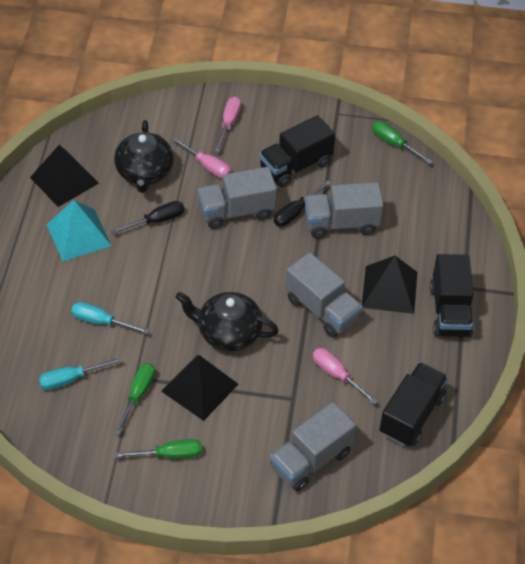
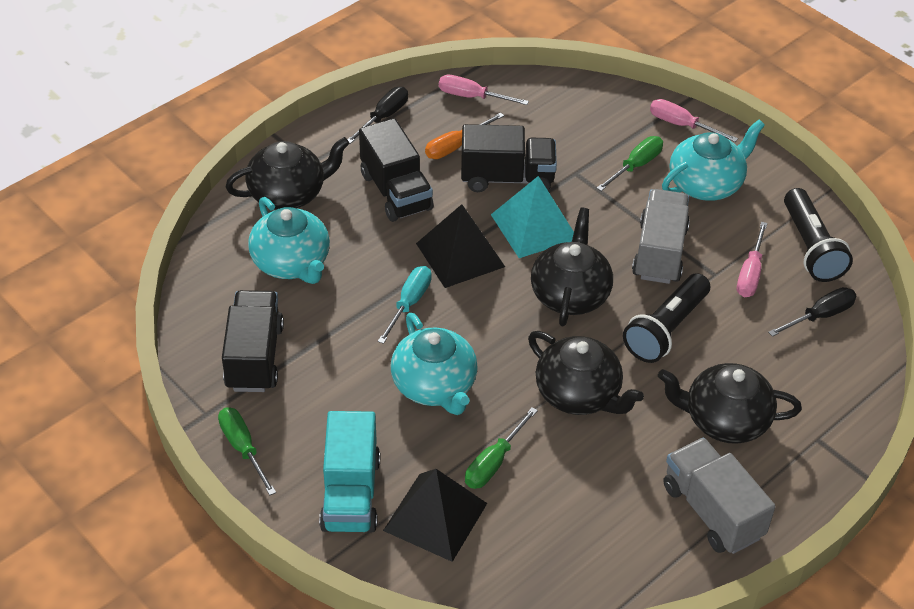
black flashlight: 0 -> 2
black pyramid: 3 -> 2
black teapot: 2 -> 4
grey truck: 4 -> 2
orange screwdriver: 0 -> 1
turquoise screwdriver: 2 -> 1
turquoise teapot: 0 -> 3
turquoise truck: 0 -> 1

